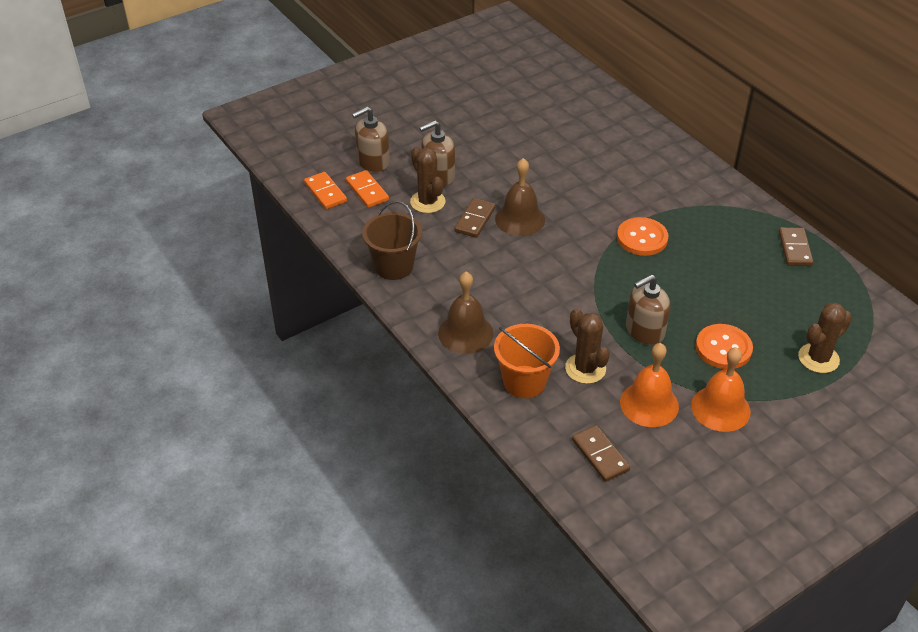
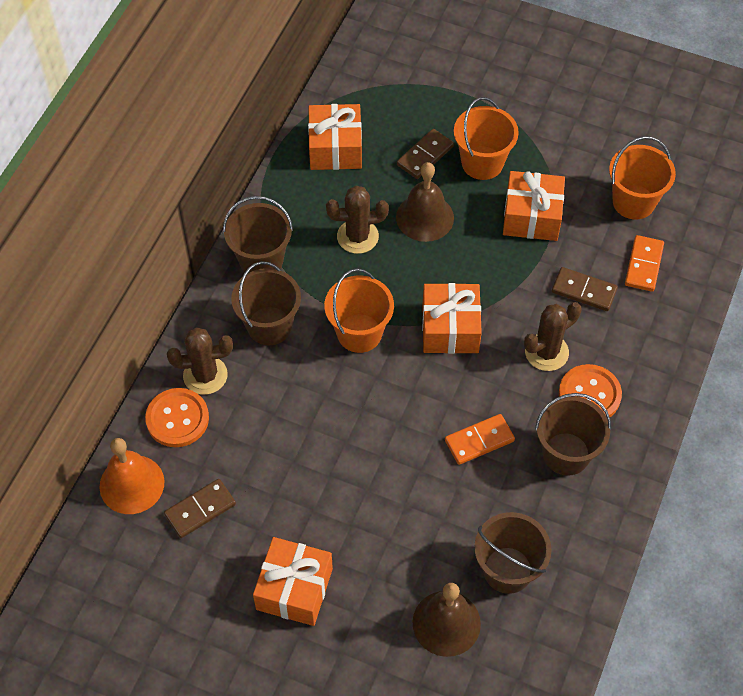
brown bucket: 1 -> 4
brown soap dispenser: 3 -> 0
orange bell: 2 -> 1
orange bucket: 1 -> 3
orange gift: 0 -> 4

